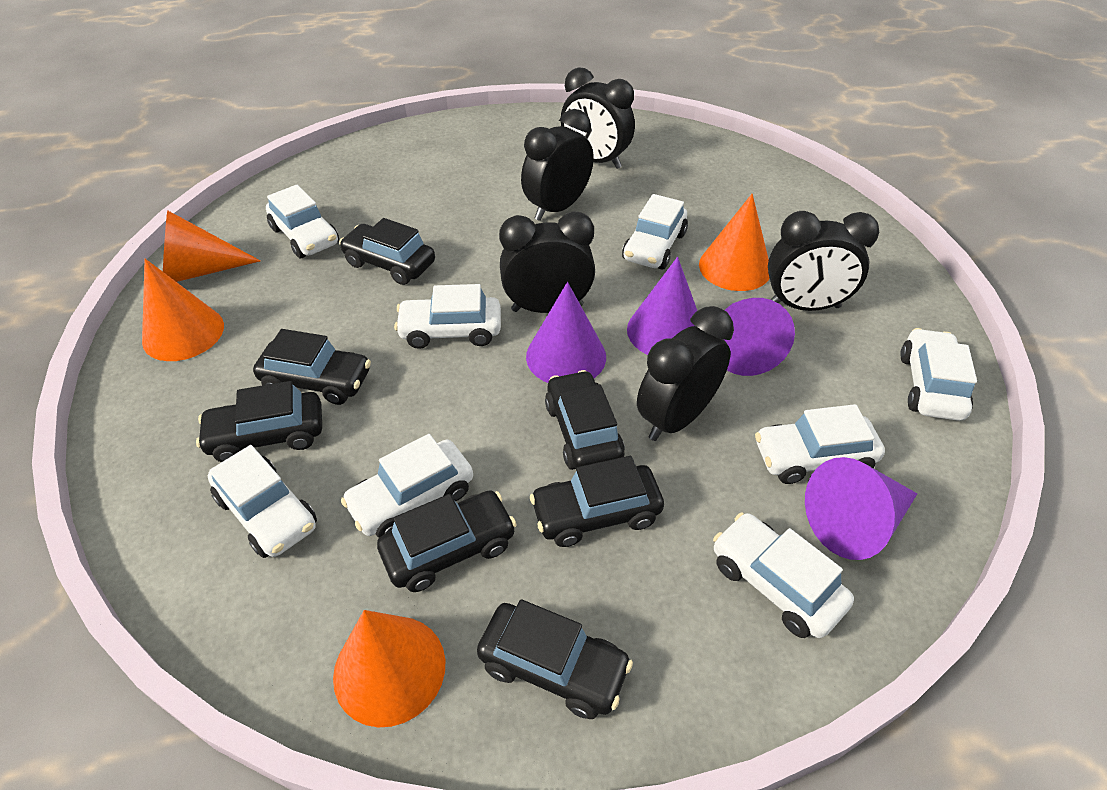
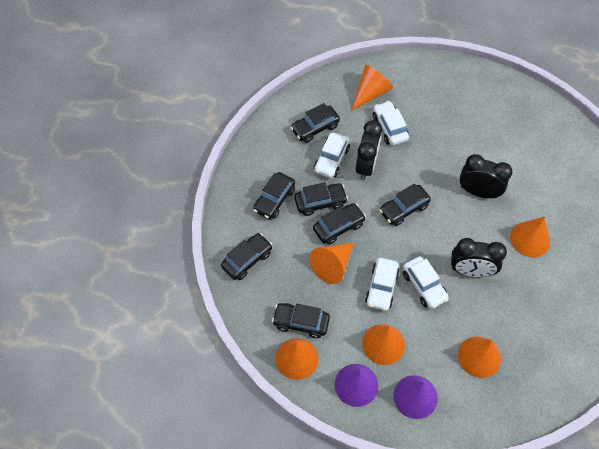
black clock: 5 -> 3
orange cone: 4 -> 6
purple cone: 4 -> 2
white car: 8 -> 4

